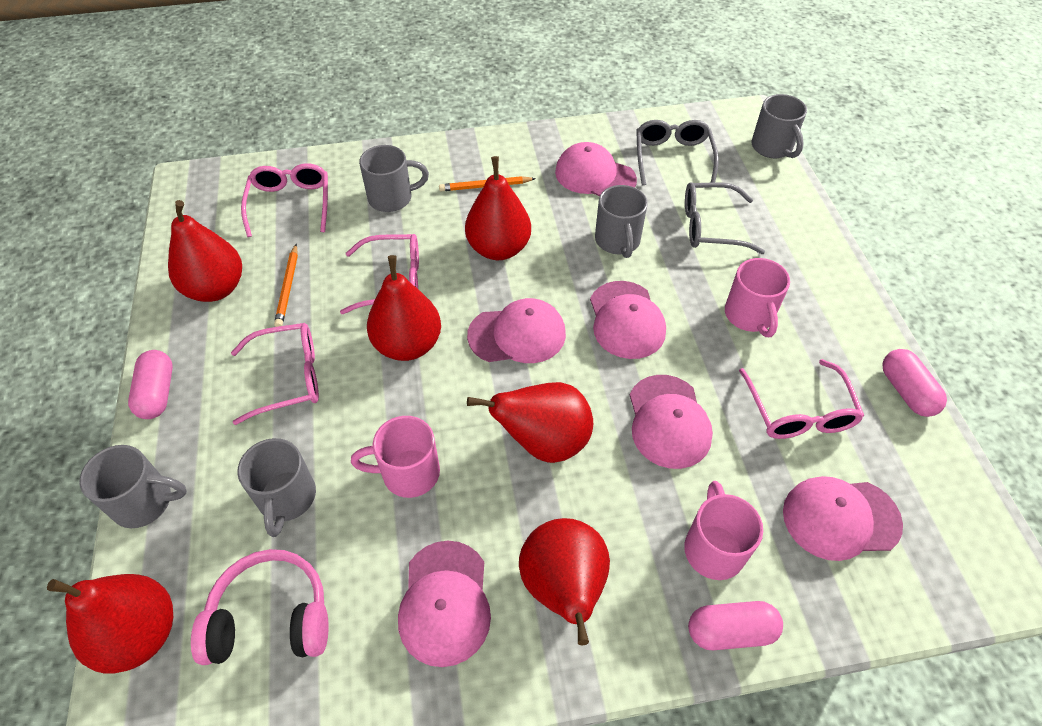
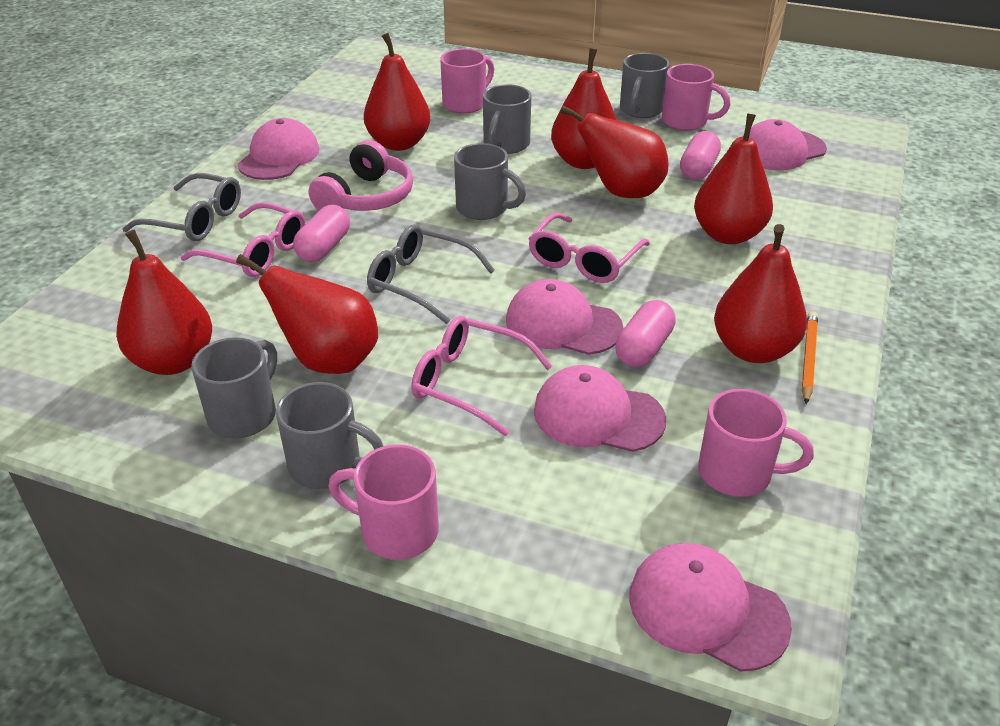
orange pencil: 2 -> 1
pink cap: 6 -> 5
pink glasses: 4 -> 3
pink mug: 3 -> 4
red pear: 6 -> 7

